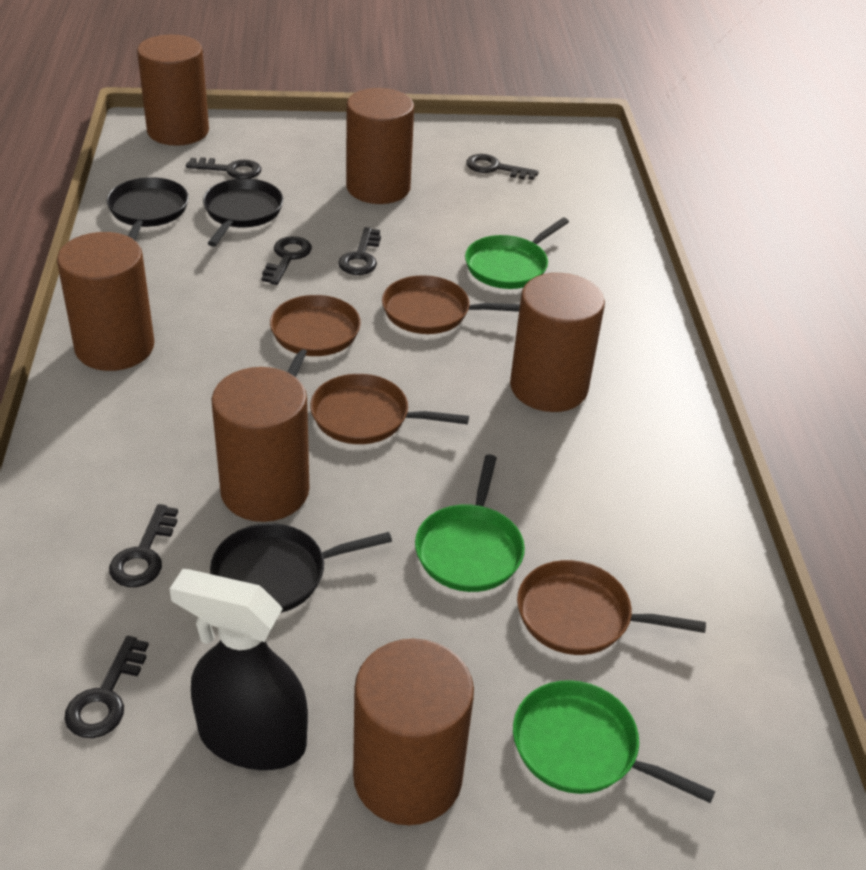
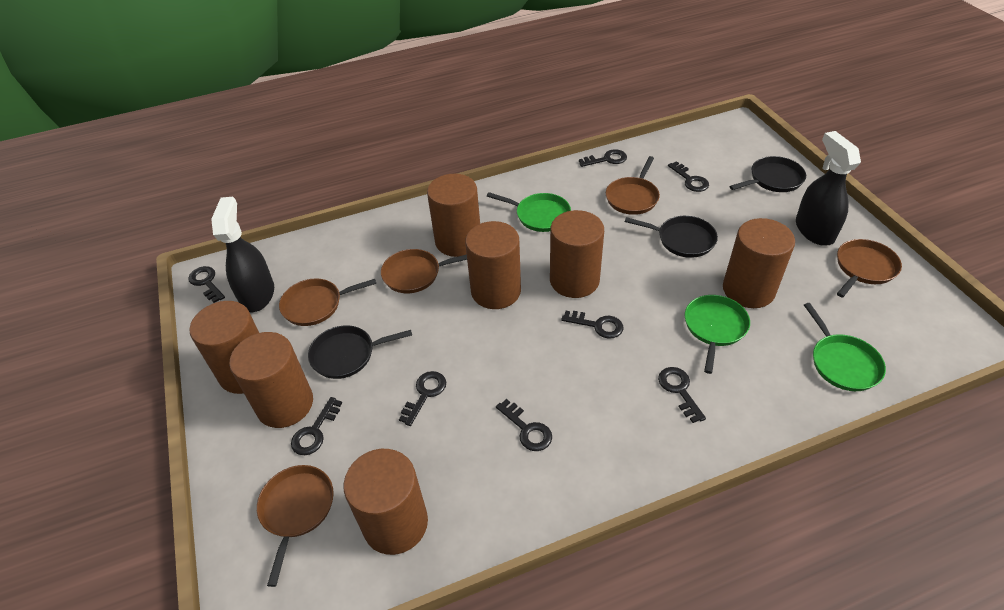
black key: 6 -> 8
black spray bottle: 1 -> 2
brown cylinder: 6 -> 7
brown pan: 4 -> 5

